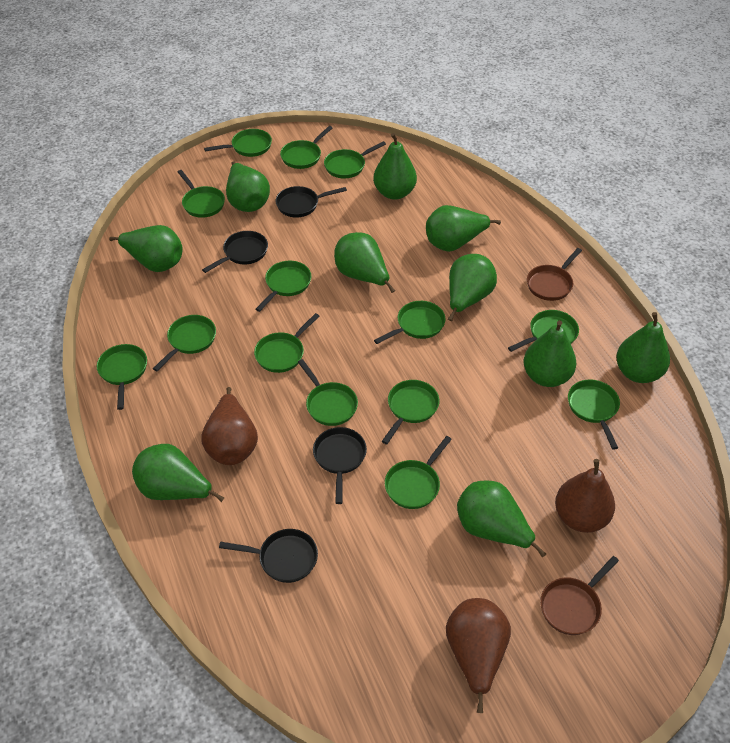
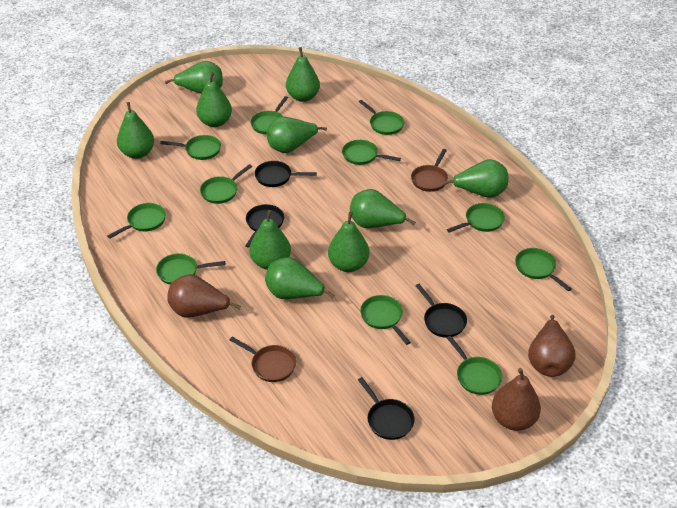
green pan: 14 -> 11

